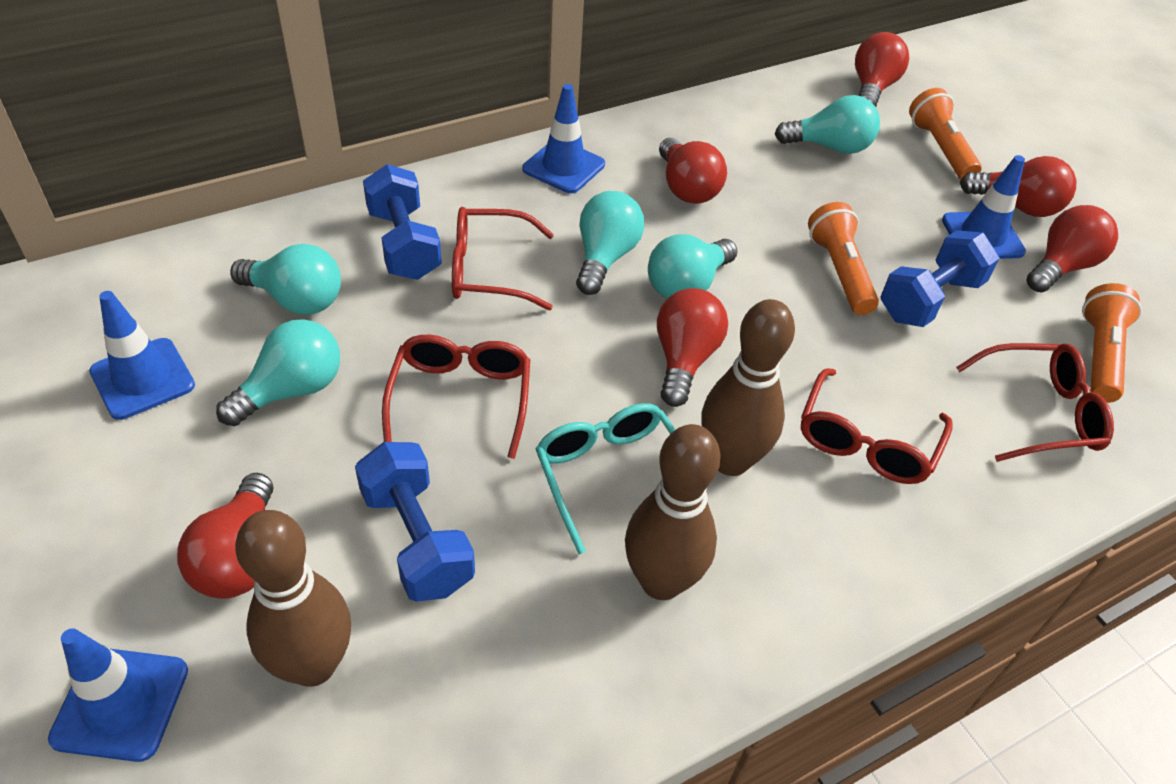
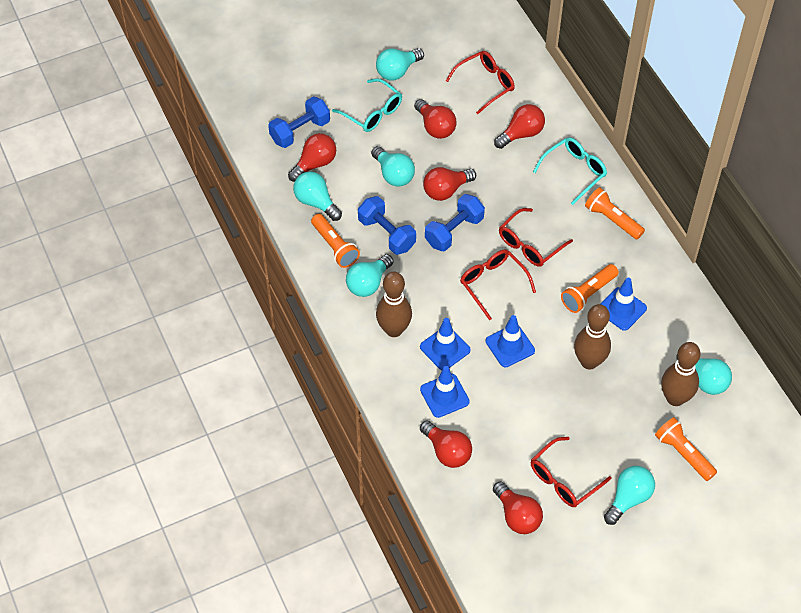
orange flashlight: 3 -> 4
turquoise glasses: 1 -> 2
turquoise light bulb: 5 -> 6

